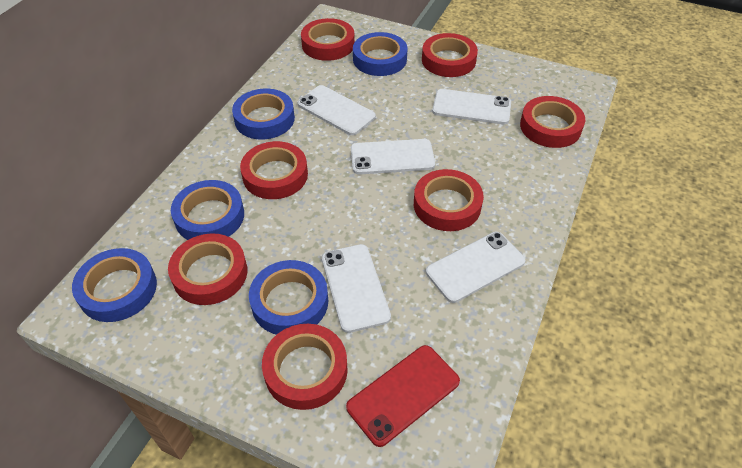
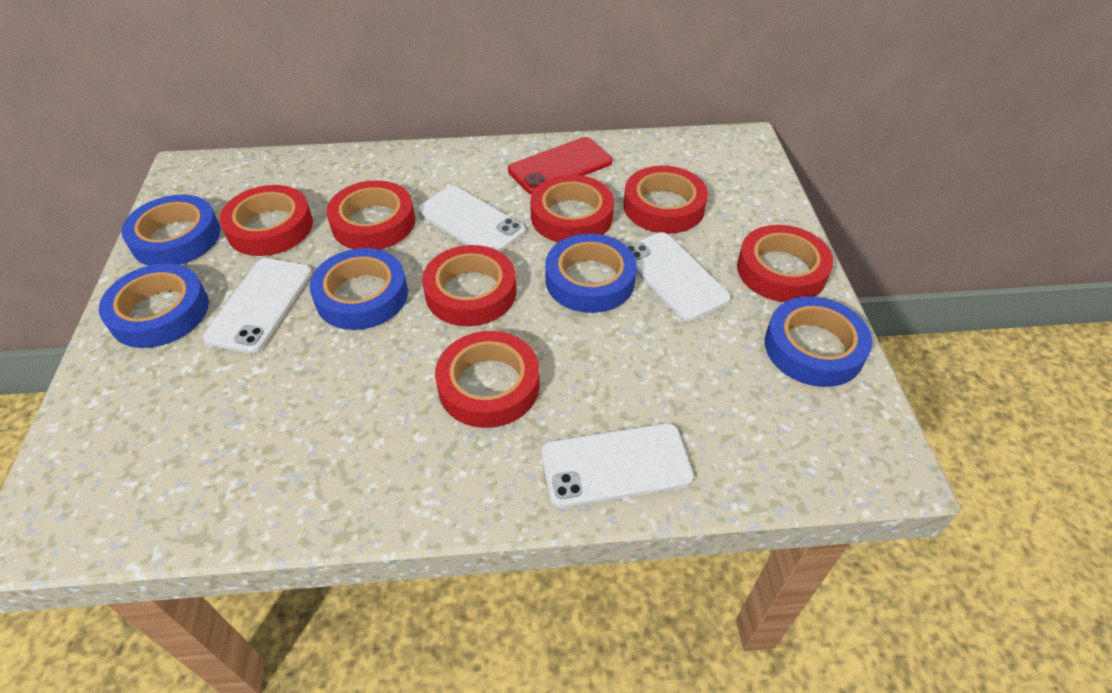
white phone: 5 -> 4

